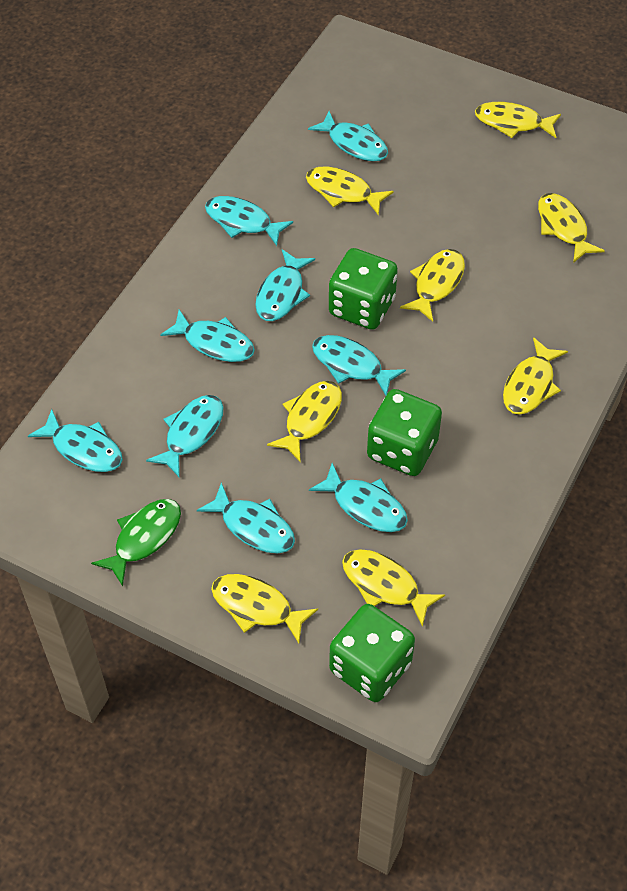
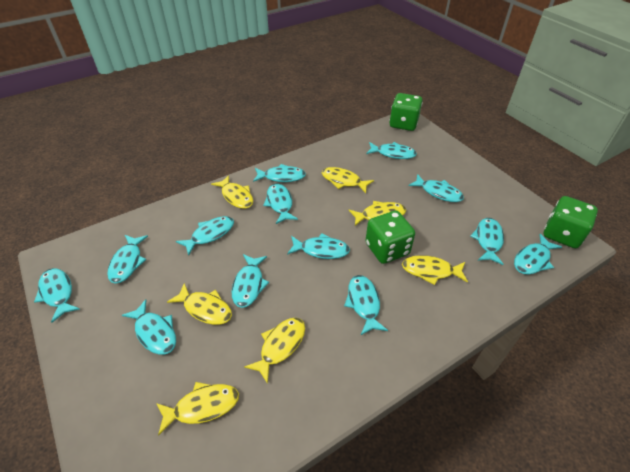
green fish: 1 -> 0
turquoise fish: 9 -> 13
yellow fish: 8 -> 7

